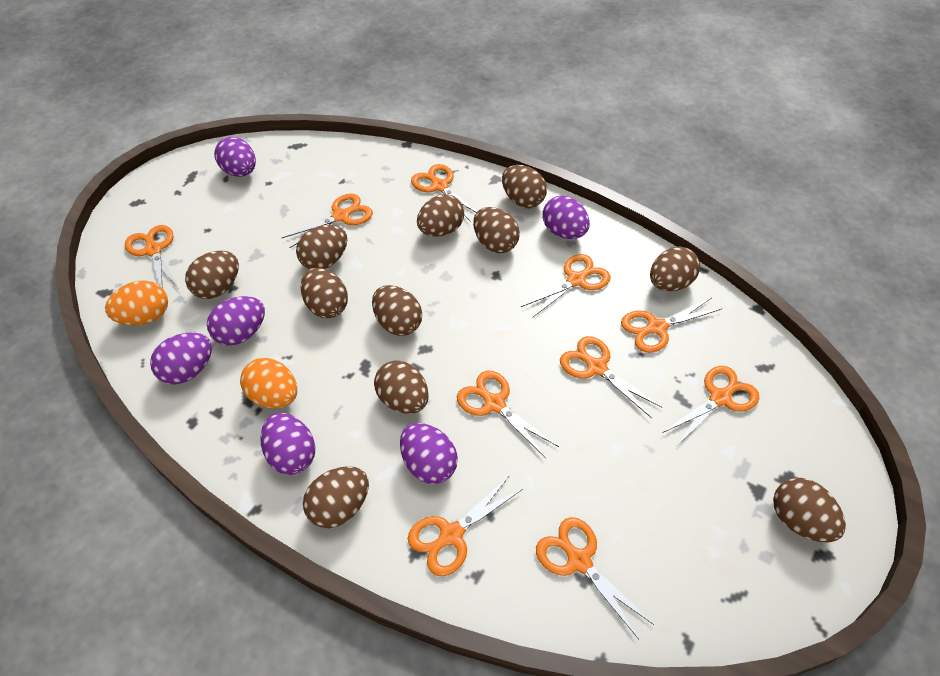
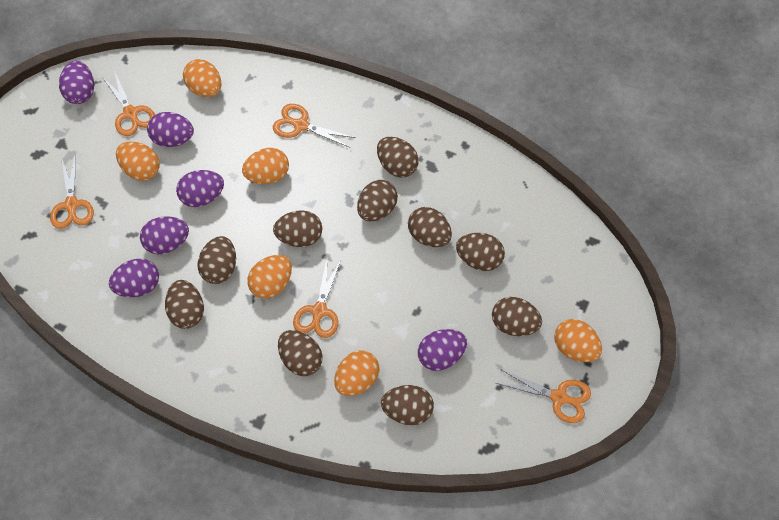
brown egg: 11 -> 10
orange egg: 2 -> 6
orange scissors: 10 -> 5

